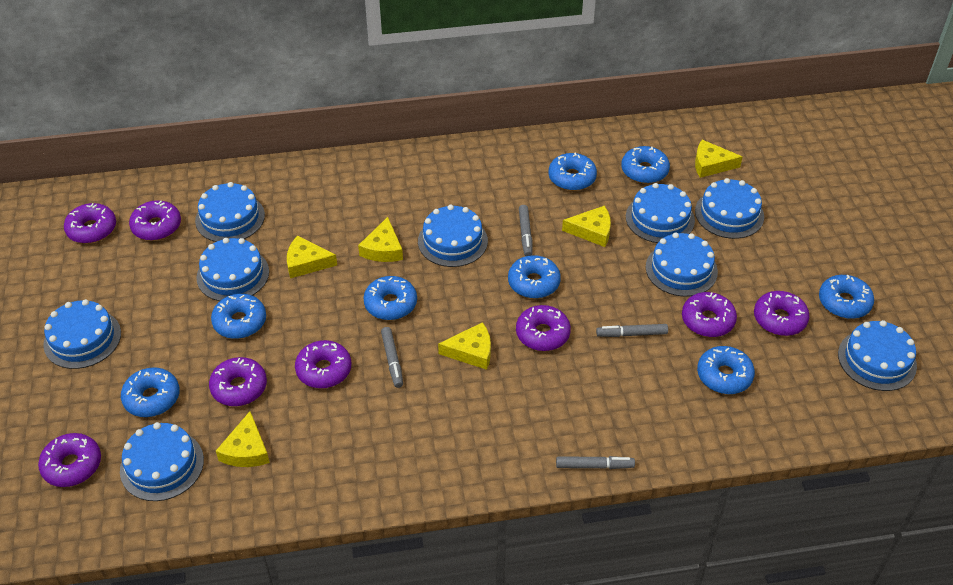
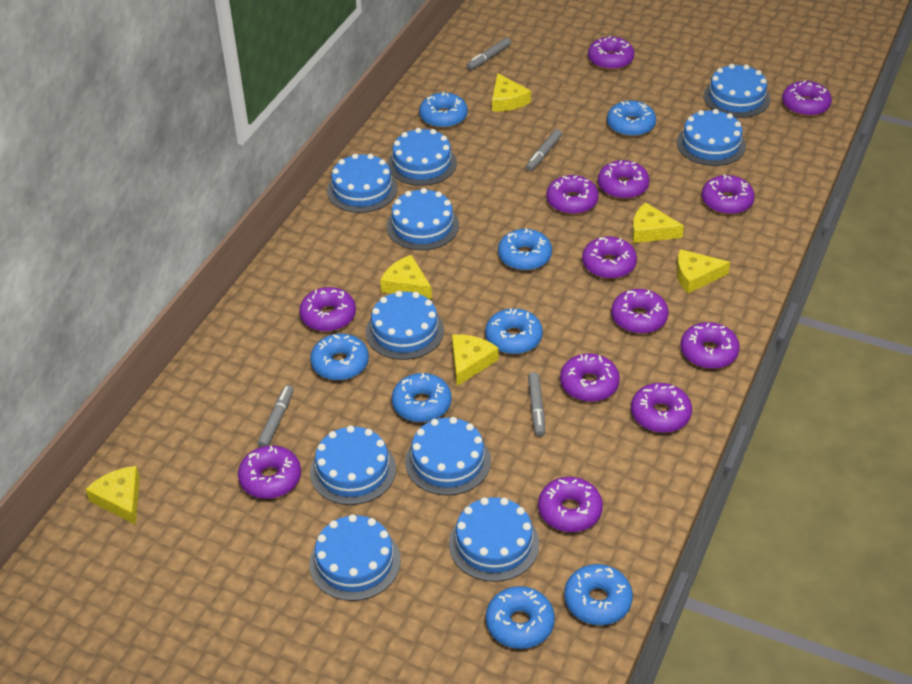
blue cake: 9 -> 10
purple donut: 8 -> 13

